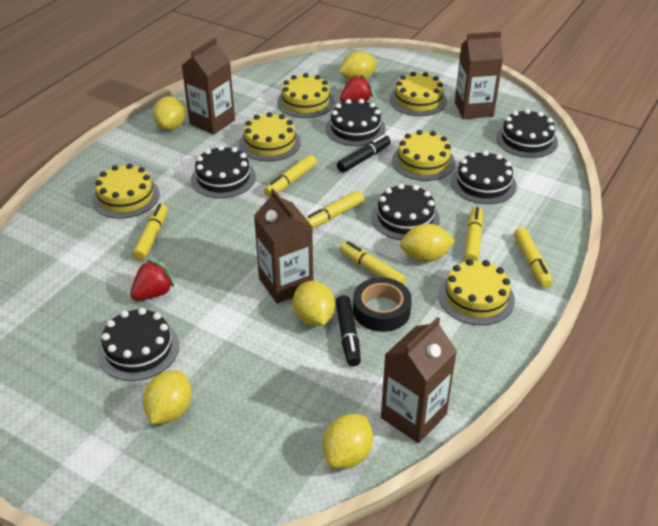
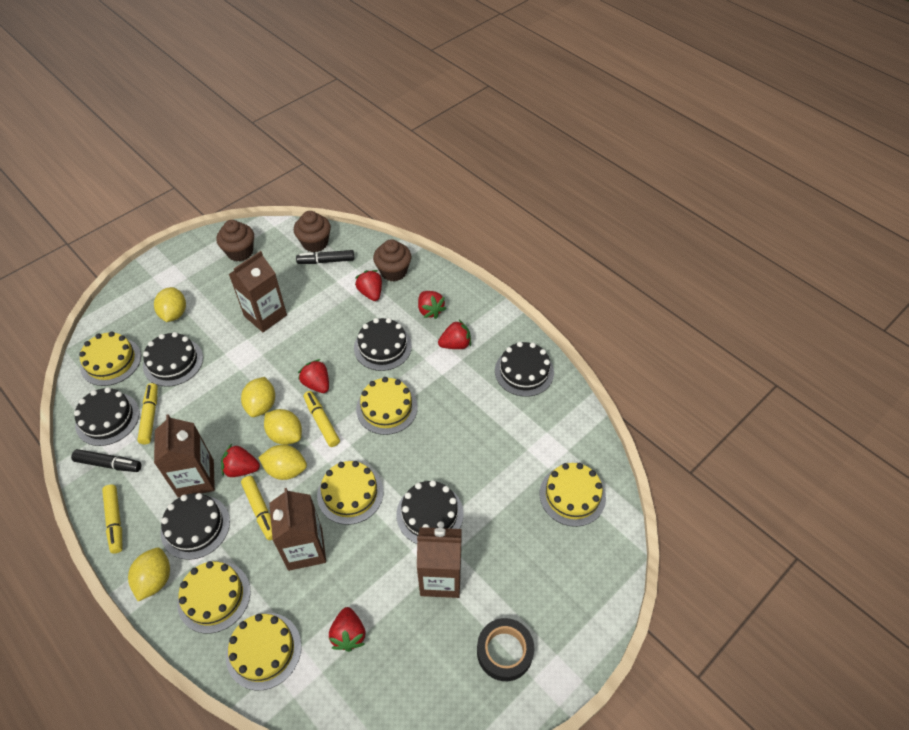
brown cupcake: 0 -> 3
red strawberry: 2 -> 6
yellow lemon: 6 -> 5
yellow marker: 6 -> 4

